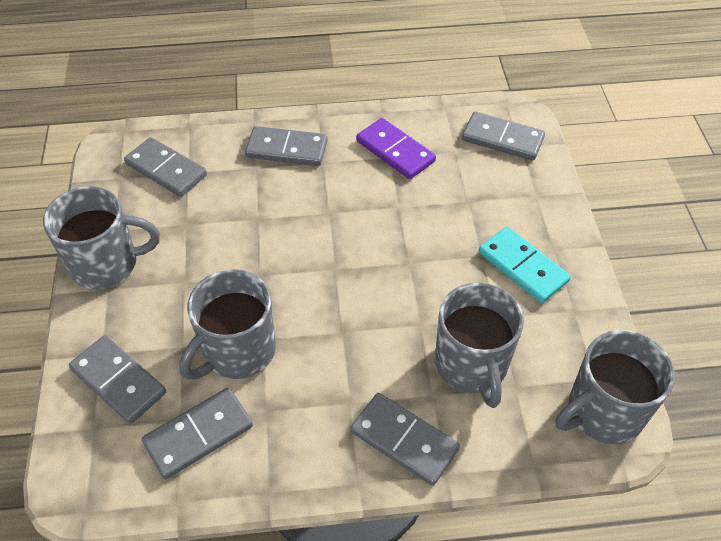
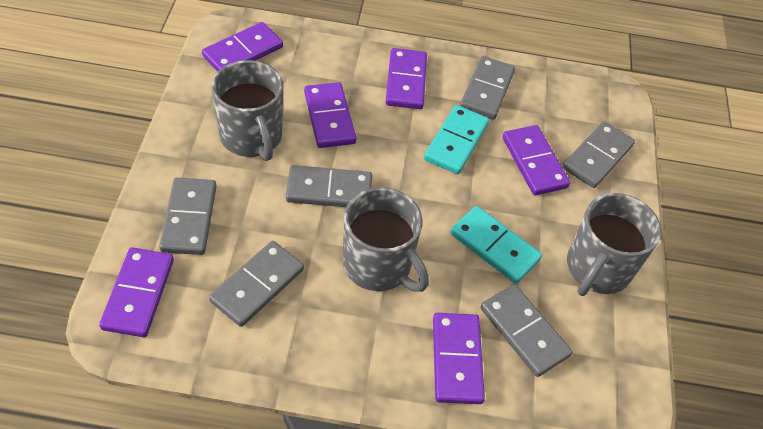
grey mug: 4 -> 3
purple domino: 1 -> 6
turquoise domino: 1 -> 2

